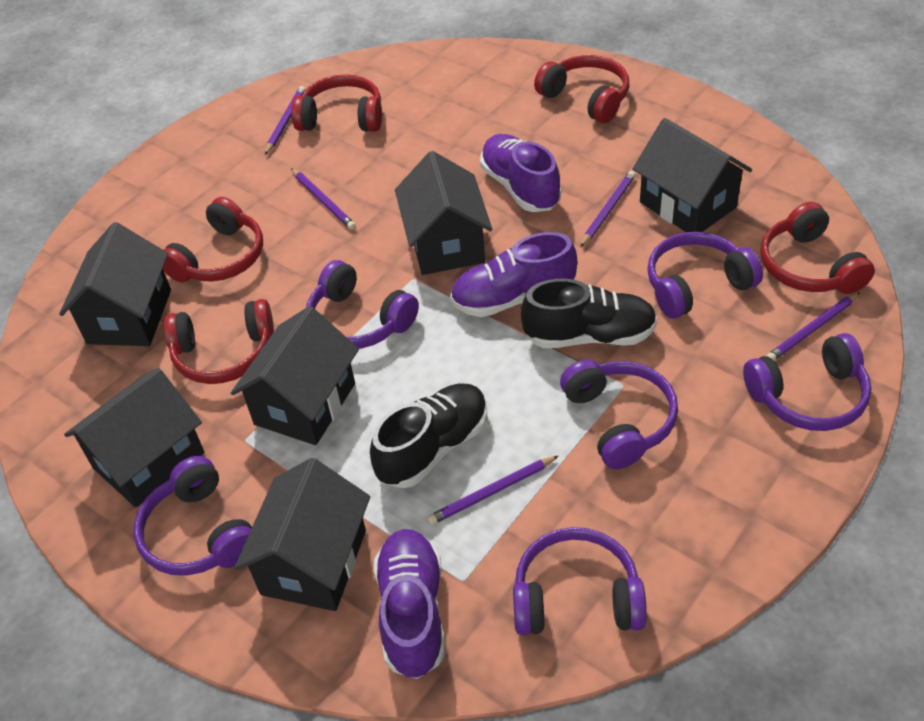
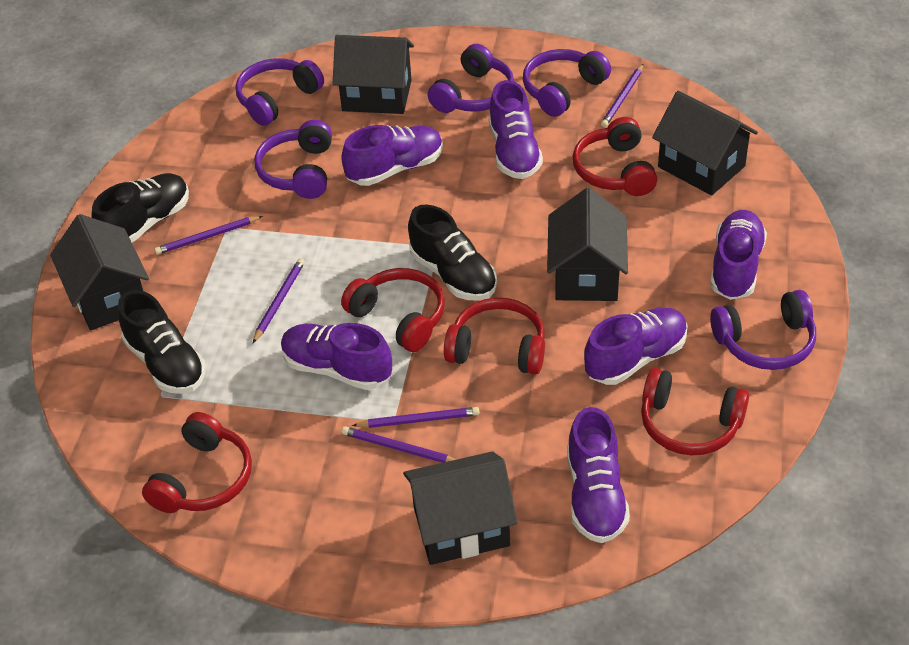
black house: 6 -> 5
black shoe: 2 -> 3
purple headphones: 6 -> 5
purple shoe: 3 -> 6

